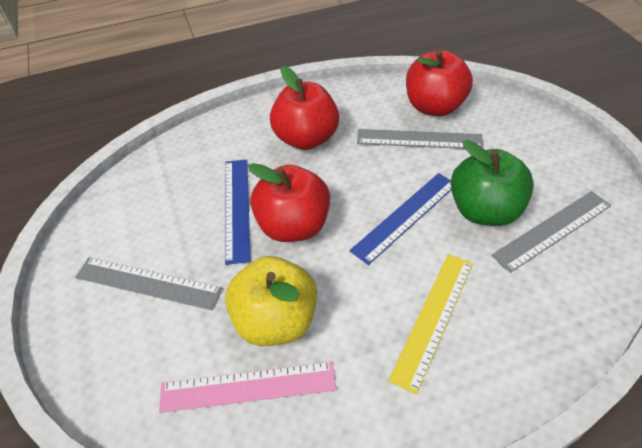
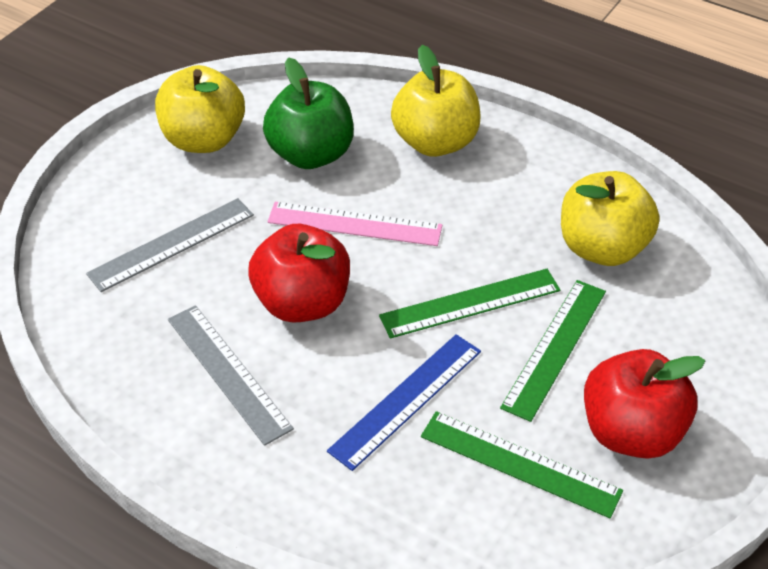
blue ruler: 2 -> 1
green ruler: 0 -> 3
grey ruler: 3 -> 2
red apple: 3 -> 2
yellow apple: 1 -> 3
yellow ruler: 1 -> 0

